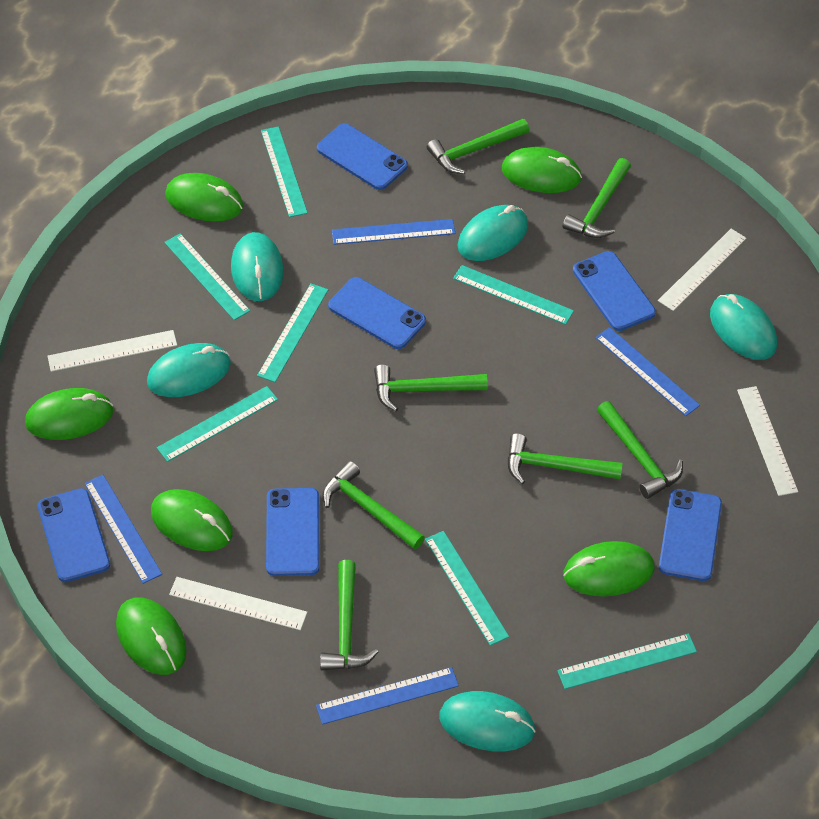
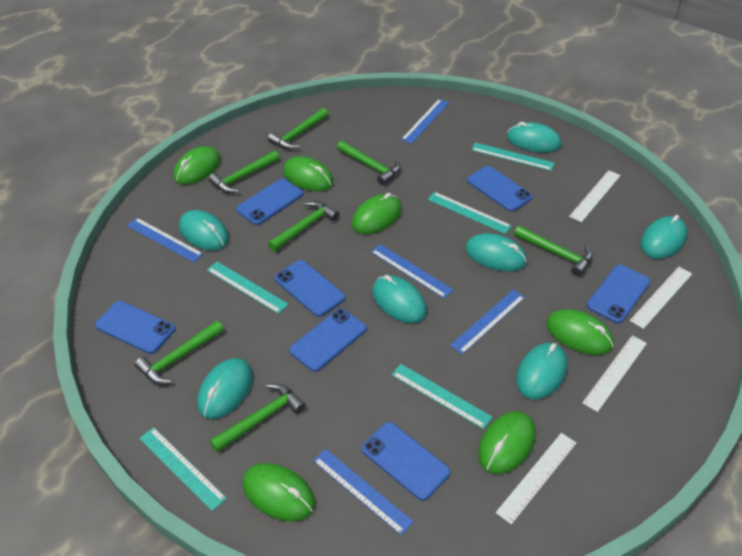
blue phone: 6 -> 7
blue ruler: 4 -> 5
turquoise mouse: 5 -> 7
turquoise ruler: 7 -> 5

